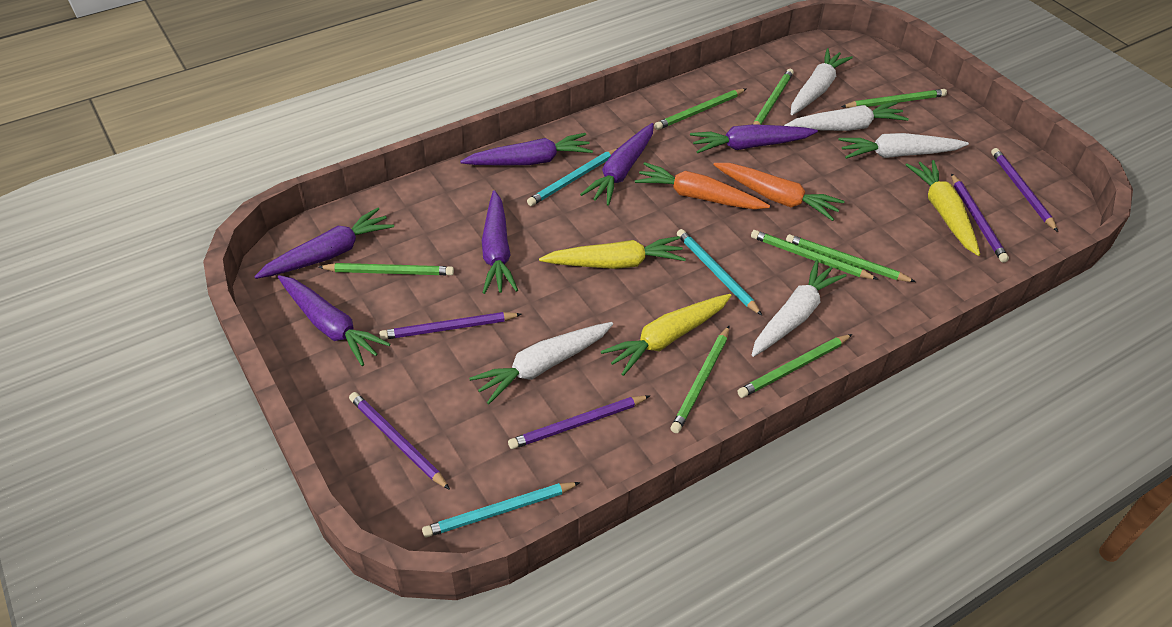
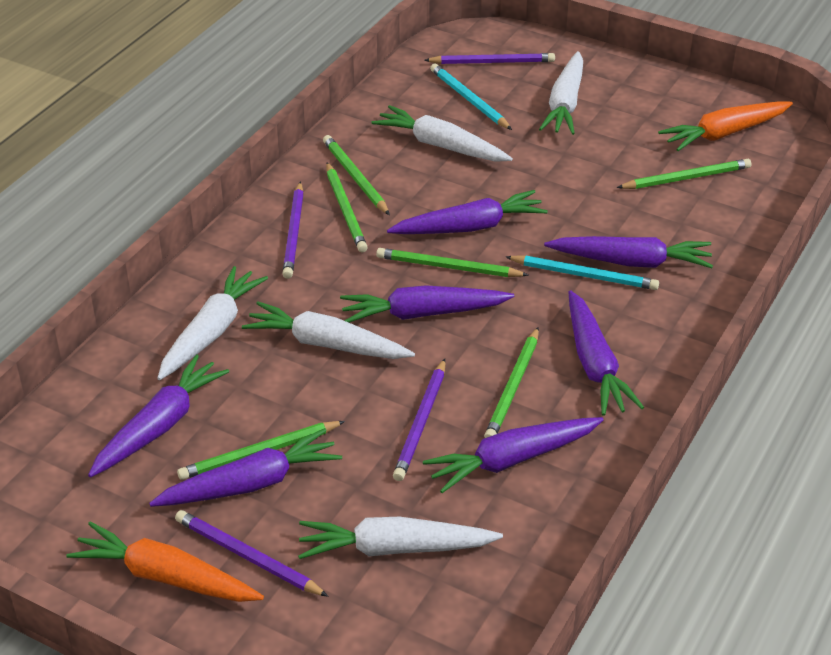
green pencil: 8 -> 6
purple carrot: 6 -> 7
purple pencil: 5 -> 4
turquoise pencil: 3 -> 2
yellow carrot: 3 -> 0

